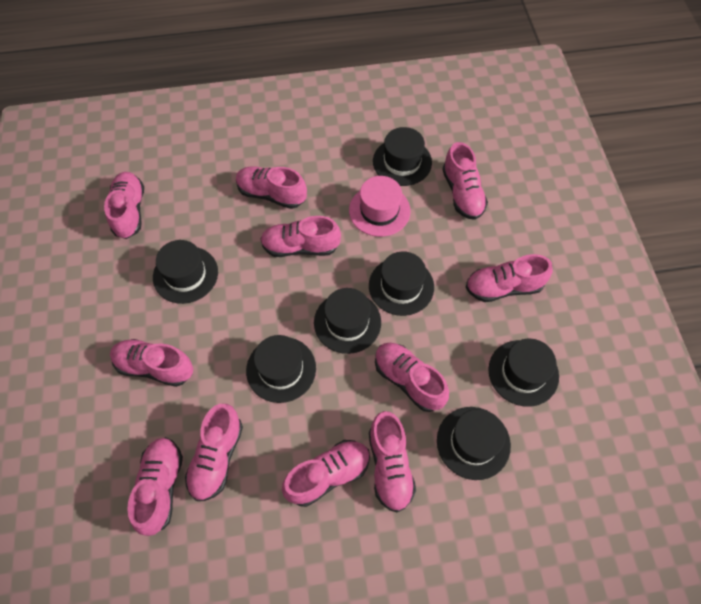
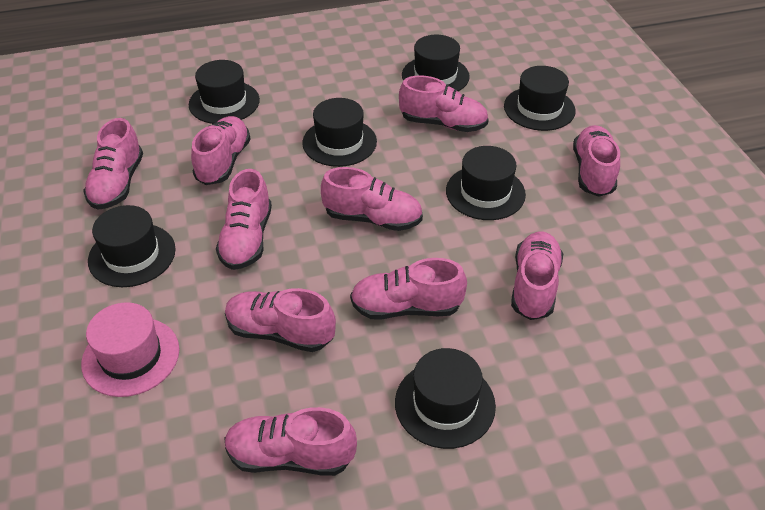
pink shoe: 11 -> 10

